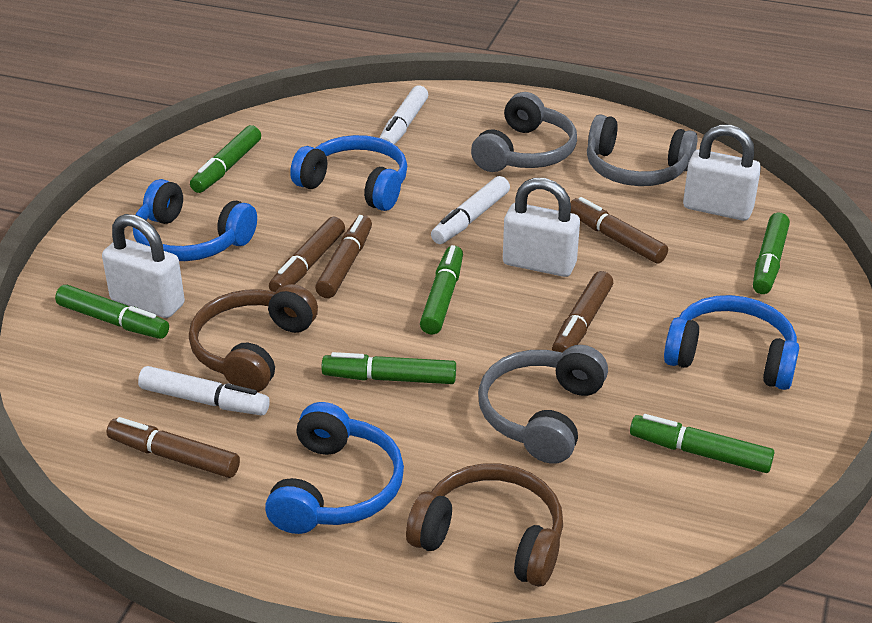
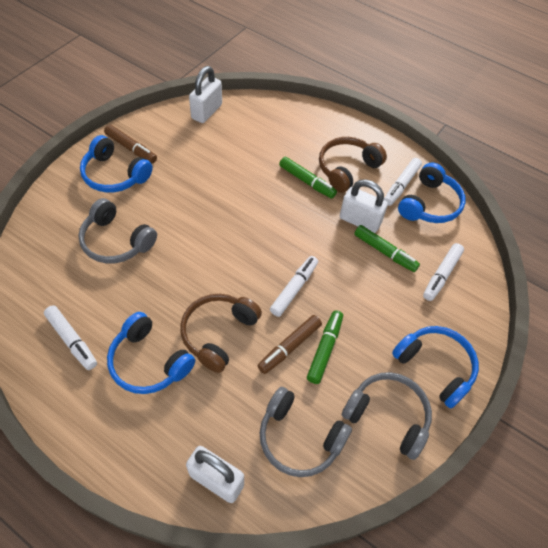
brown marker: 5 -> 2
green marker: 6 -> 3
white marker: 3 -> 4

